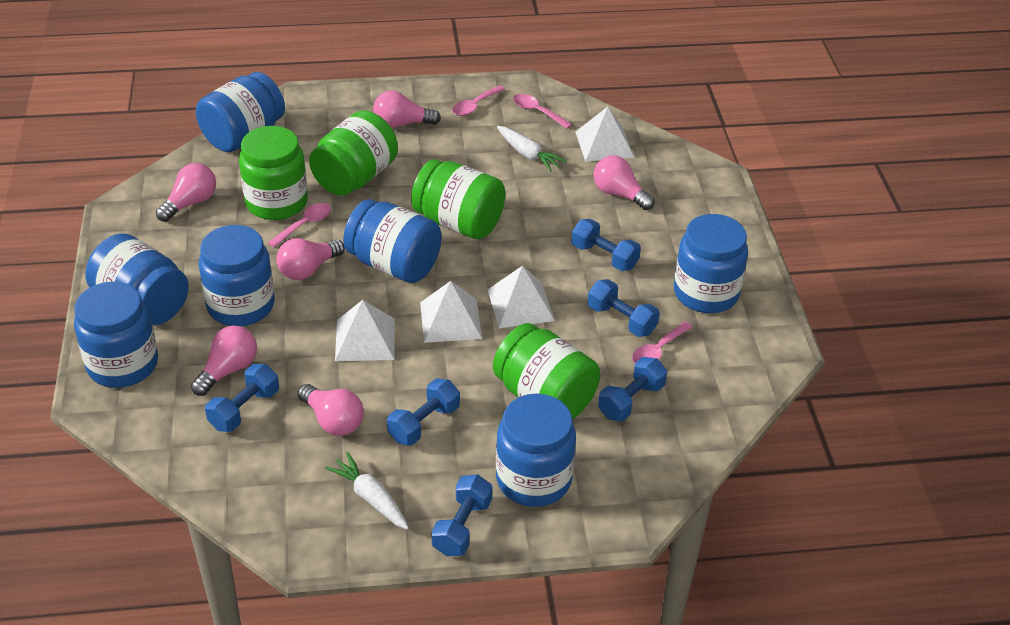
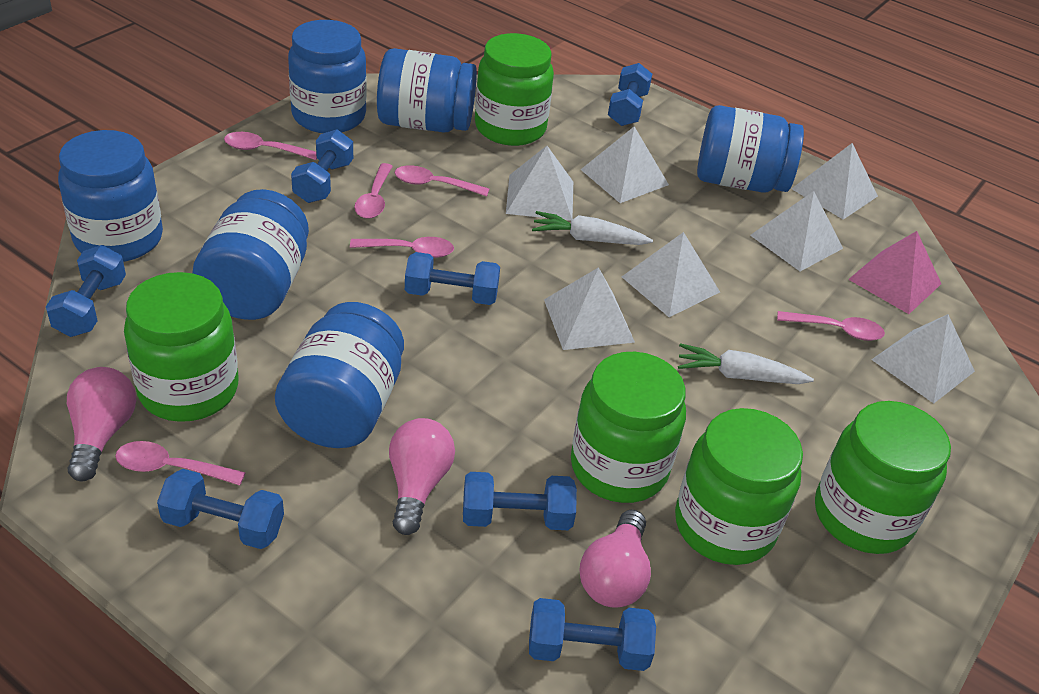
blue dumbbell: 6 -> 7
blue jar: 7 -> 6
green jar: 4 -> 5
pink light bulb: 6 -> 3
pink pyramid: 0 -> 1
pink spoon: 4 -> 6
white pyramid: 4 -> 7

